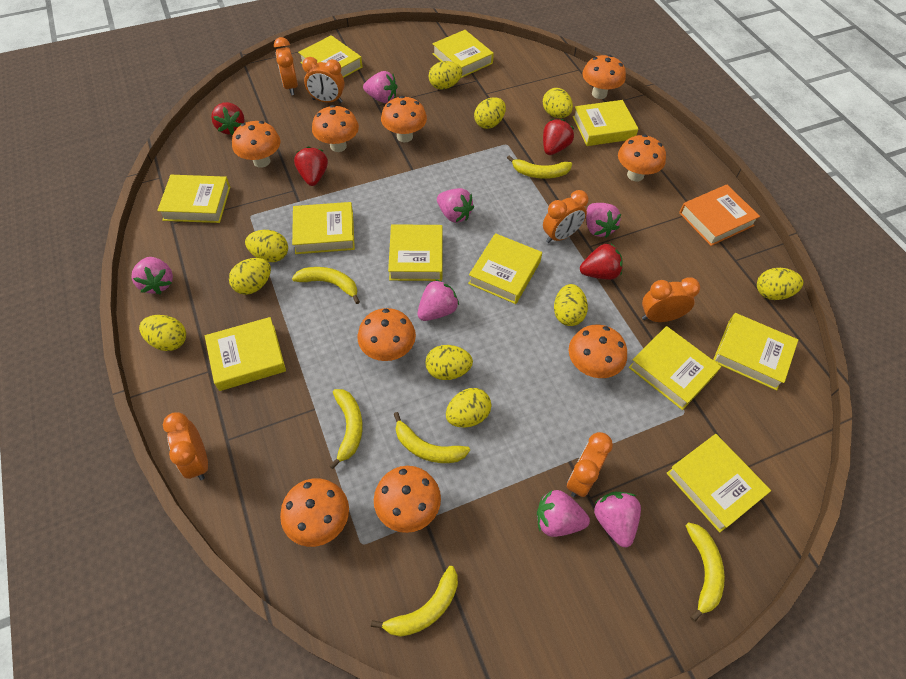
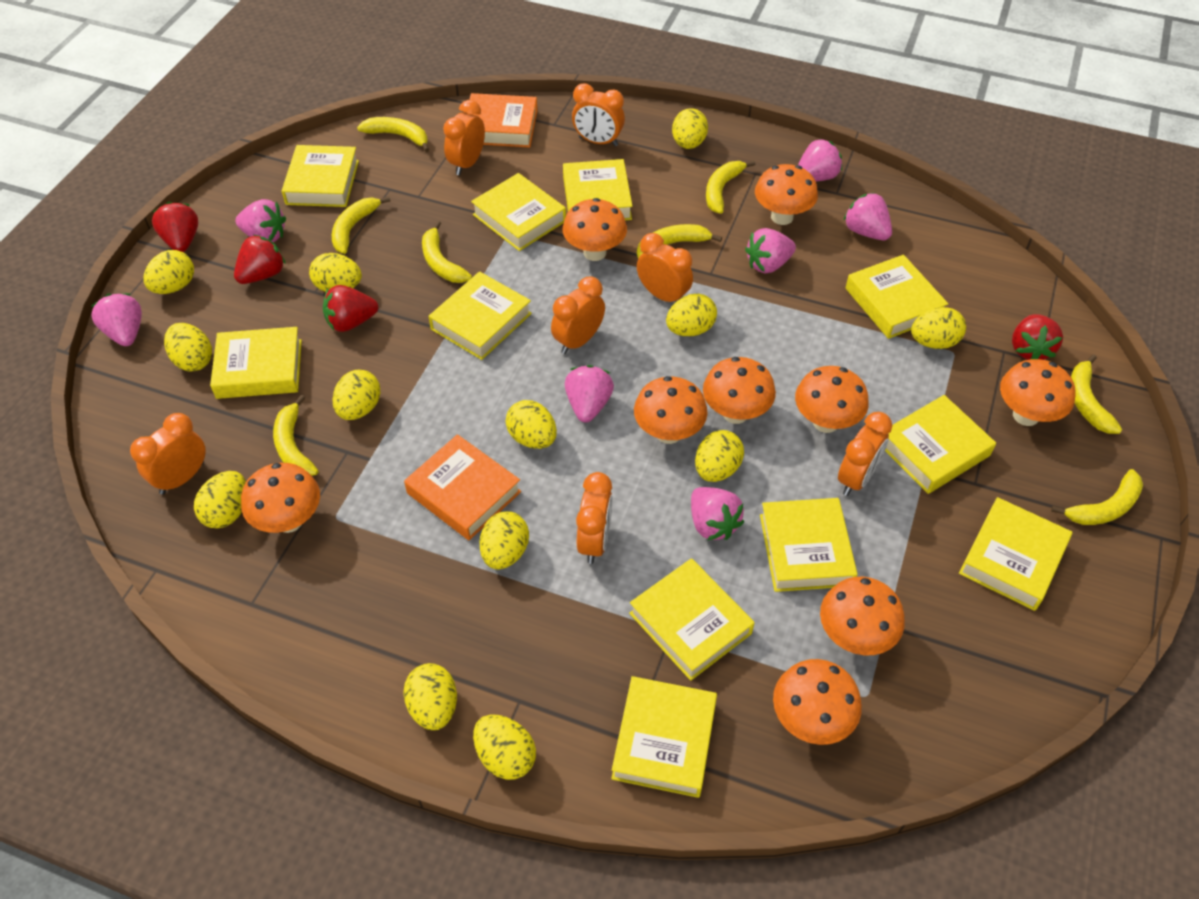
orange book: 1 -> 2
orange clock: 6 -> 7
yellow banana: 6 -> 8
yellow egg: 10 -> 13

